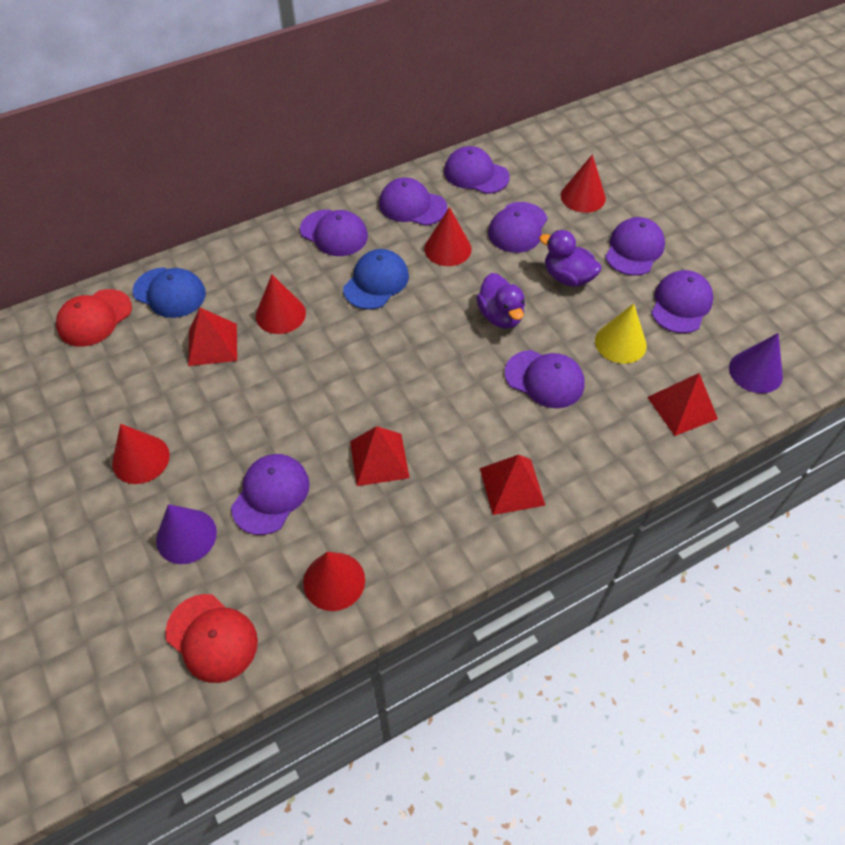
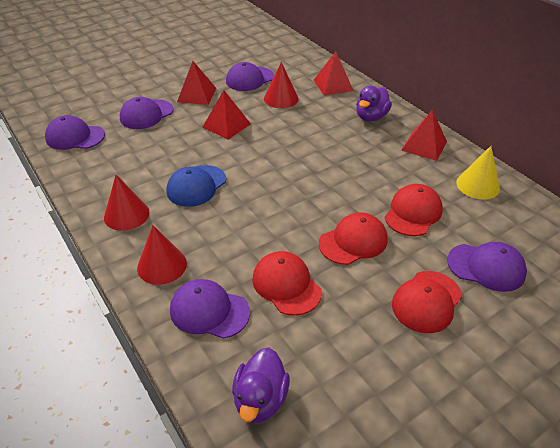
blue cap: 2 -> 1
purple cap: 8 -> 5
purple cone: 2 -> 0
red cap: 2 -> 4
red cone: 5 -> 3

